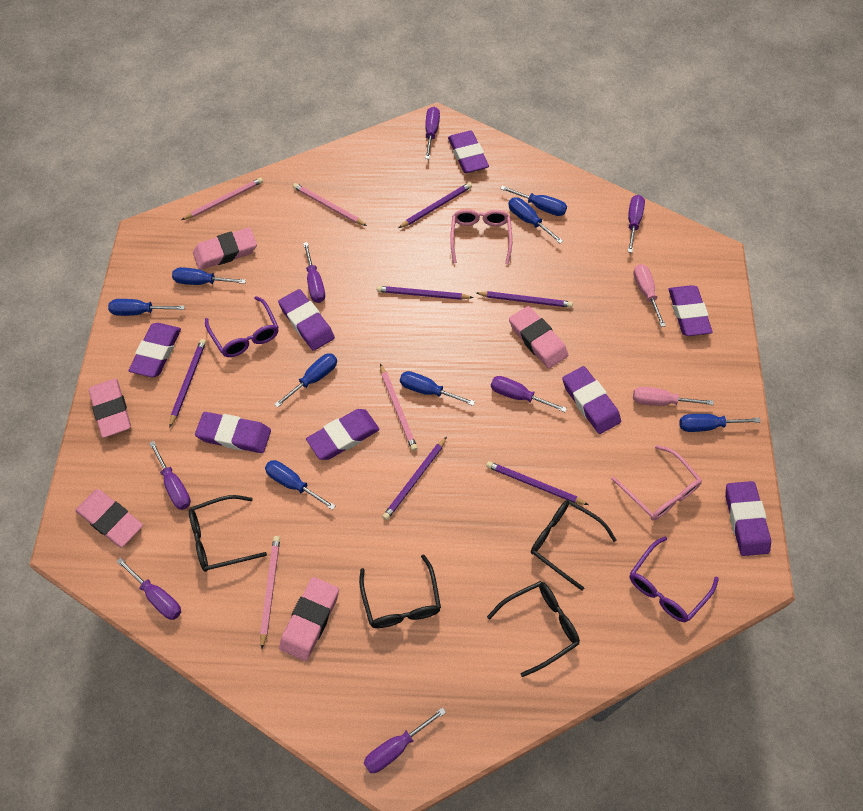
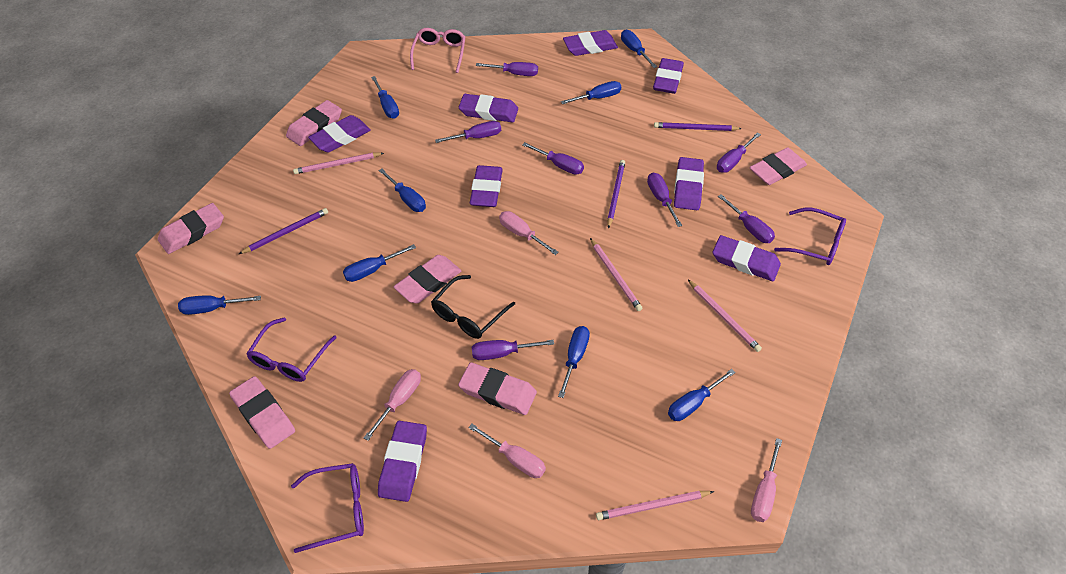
black glasses: 4 -> 1
pink eraser: 5 -> 6
pink glasses: 2 -> 1
pink screwdriver: 2 -> 4
purple glasses: 2 -> 3
purple pencil: 6 -> 3

